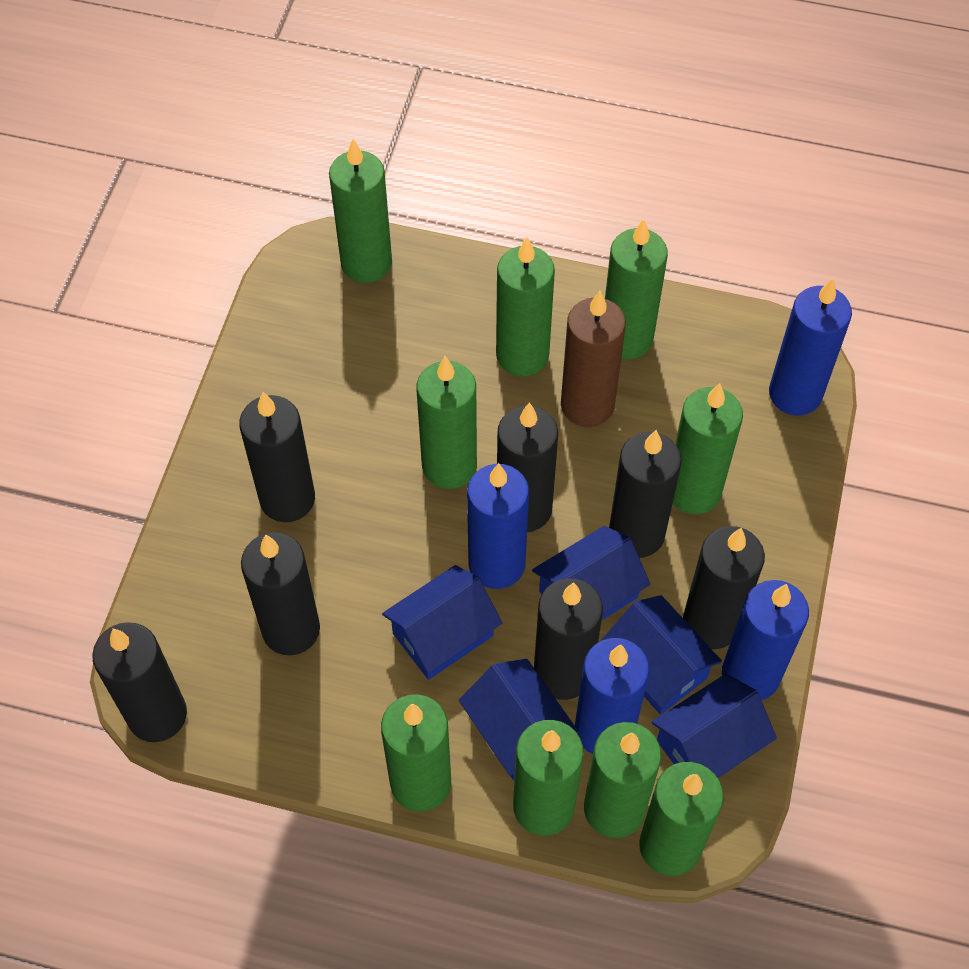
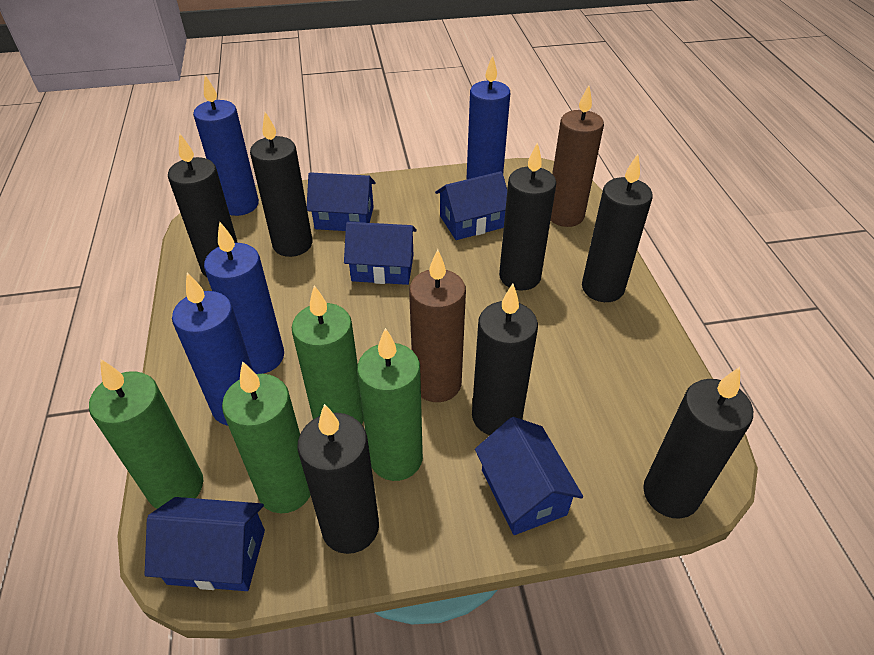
brown candle: 1 -> 2
green candle: 9 -> 4

